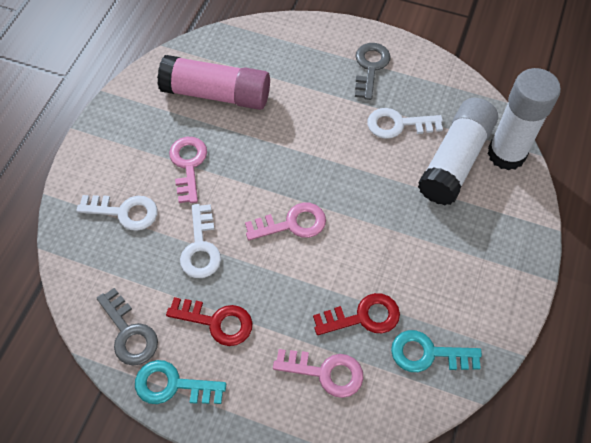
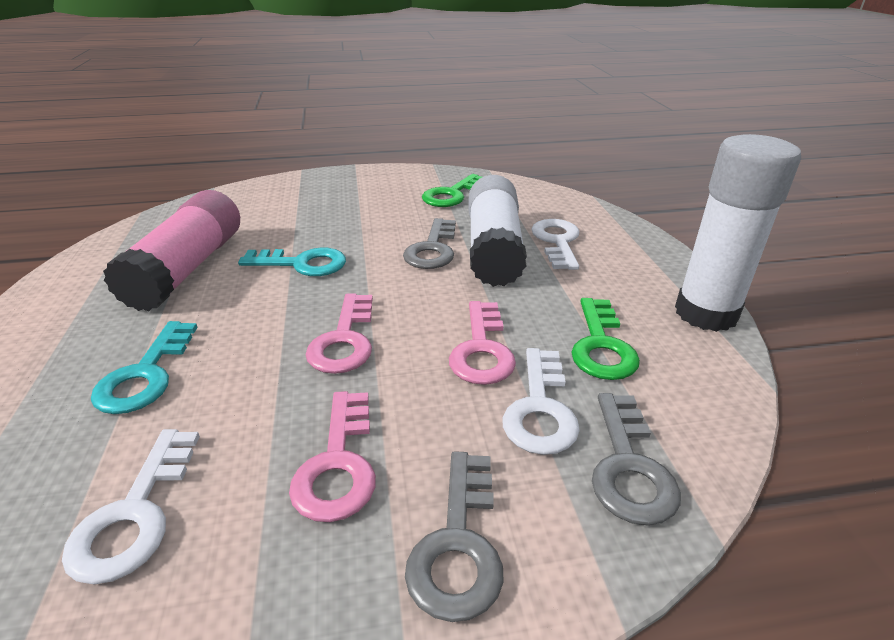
green key: 0 -> 2
grey key: 2 -> 3
red key: 2 -> 0

